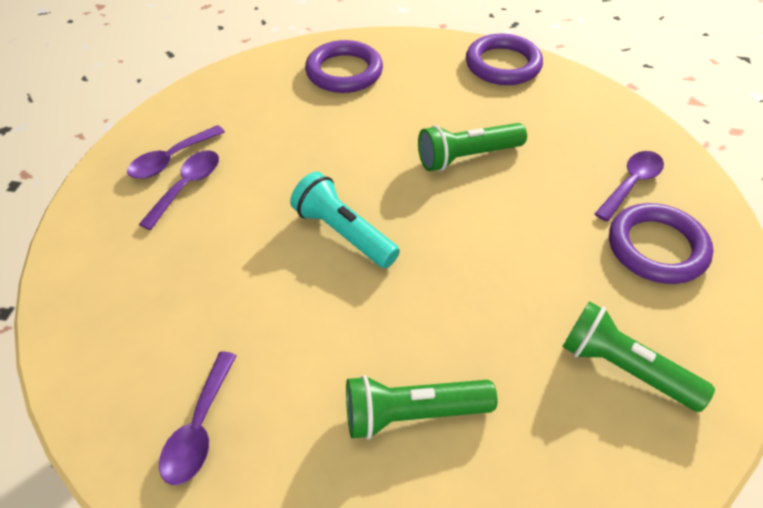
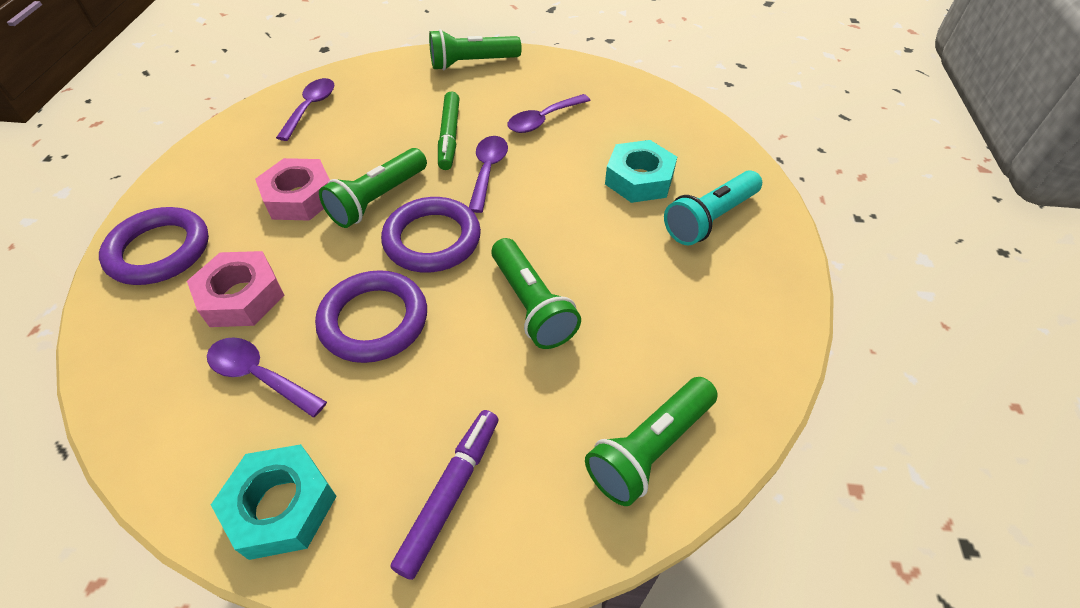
green flashlight: 3 -> 4
green marker: 0 -> 1
pink nut: 0 -> 2
purple marker: 0 -> 1
turquoise nut: 0 -> 2

